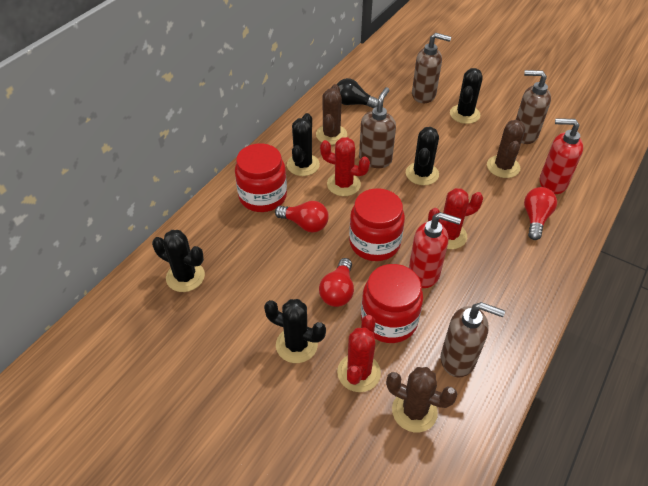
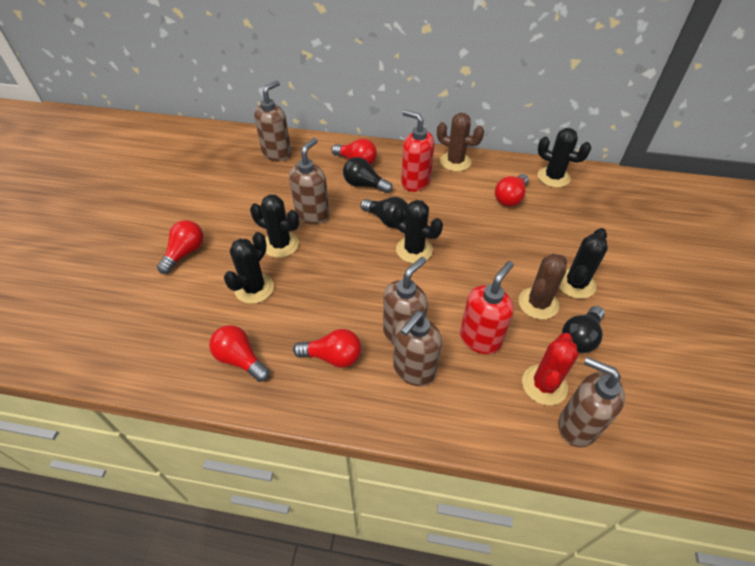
black light bulb: 1 -> 3
brown cactus: 3 -> 2
brown soap dispenser: 4 -> 5
red cactus: 3 -> 1
red jar: 3 -> 0
red light bulb: 3 -> 5

